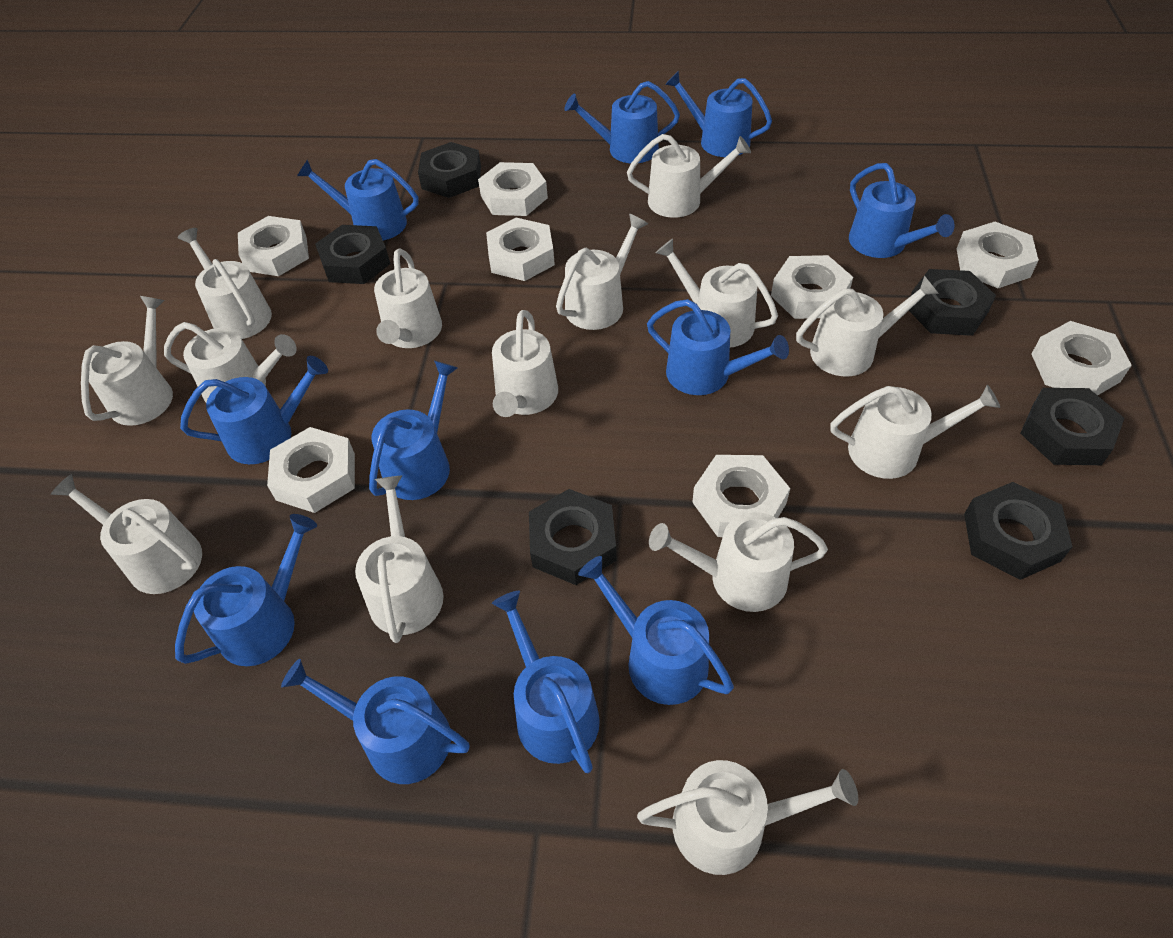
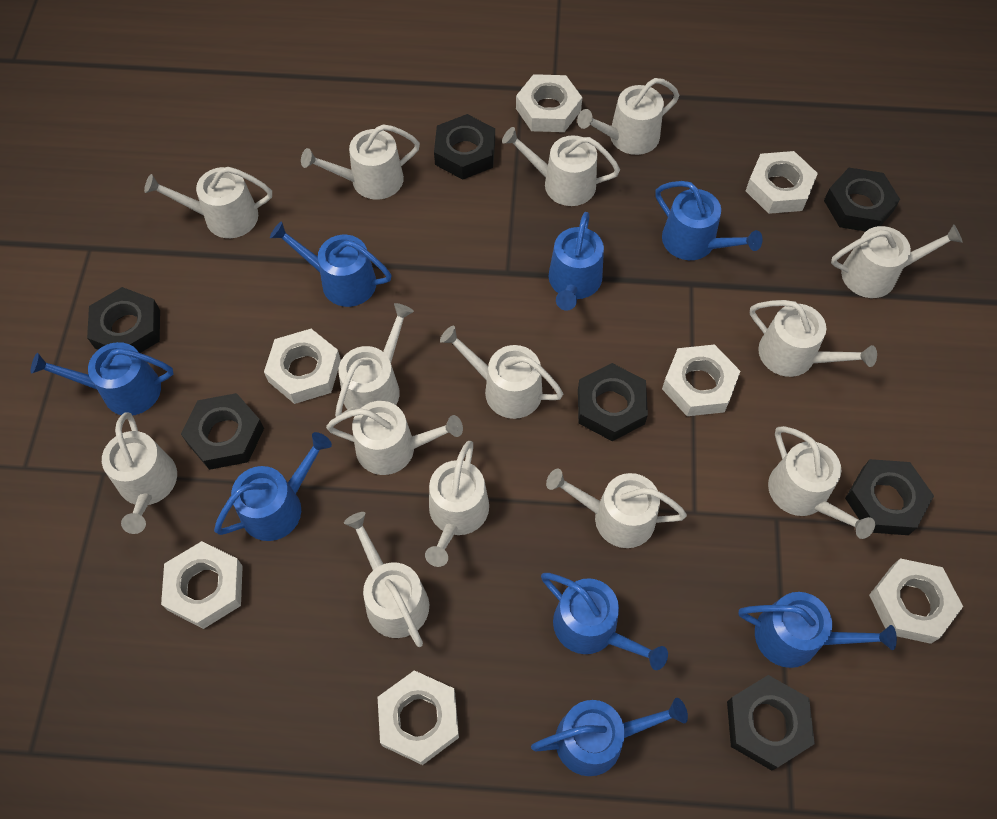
black nut: 6 -> 7
blue watering can: 11 -> 8
white nut: 8 -> 7

